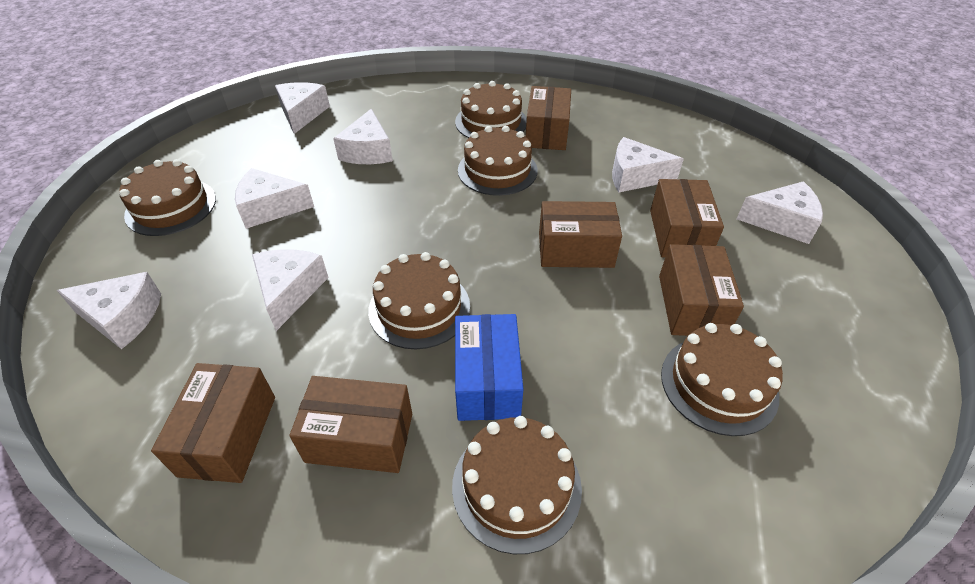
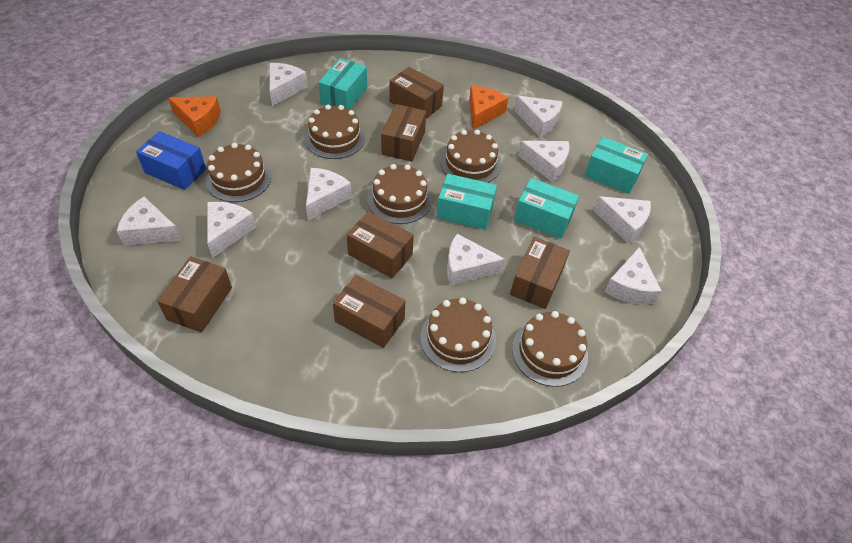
orange cheese: 0 -> 2
turquoise box: 0 -> 4
white cheese: 7 -> 9

